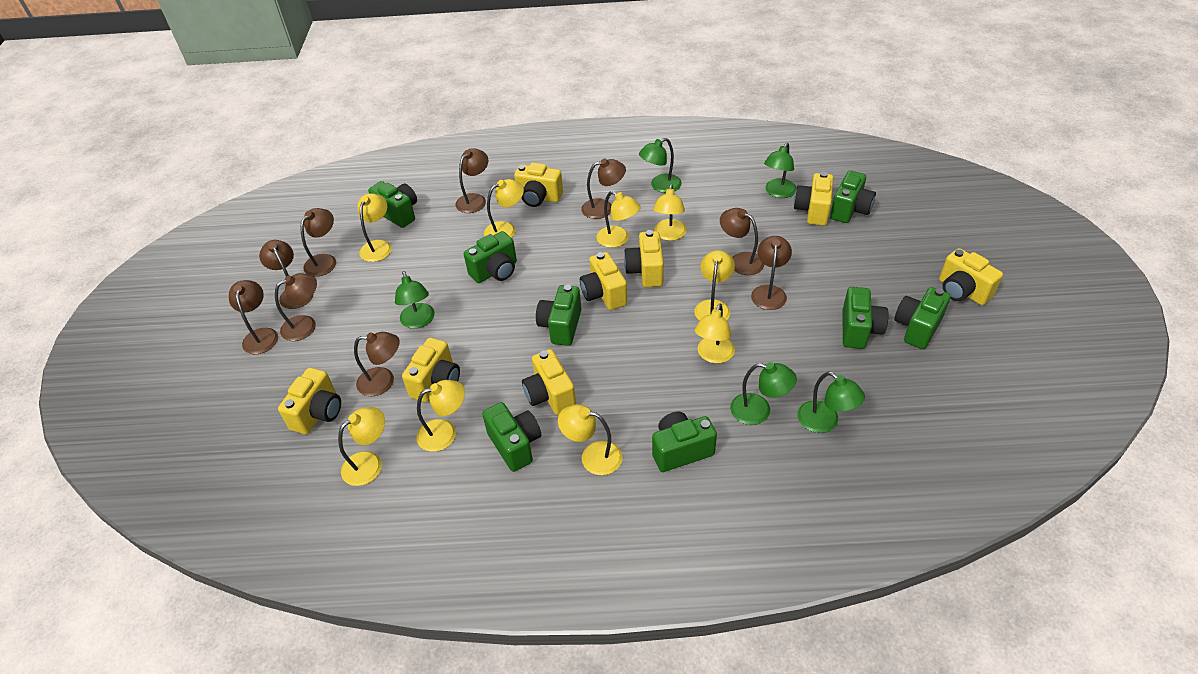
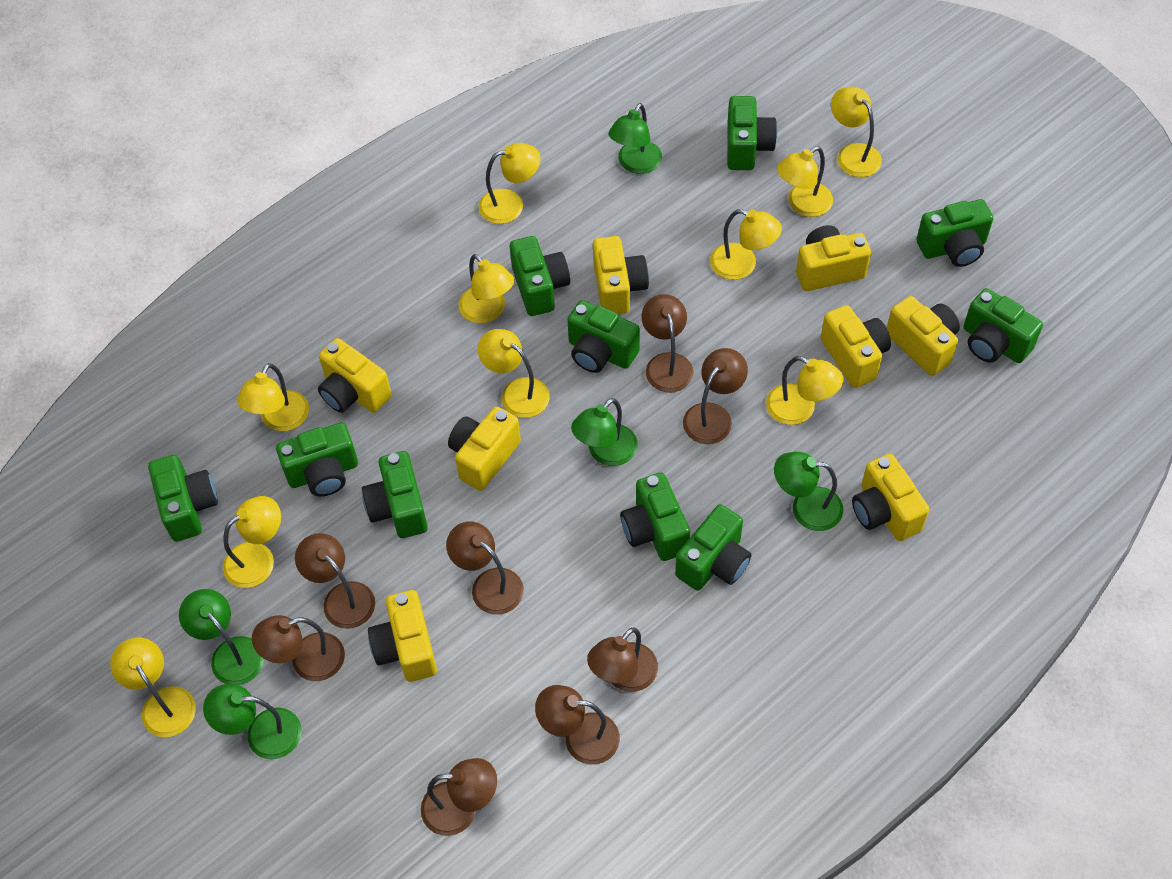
brown lamp: 9 -> 8
green camera: 8 -> 10
yellow lamp: 9 -> 10

